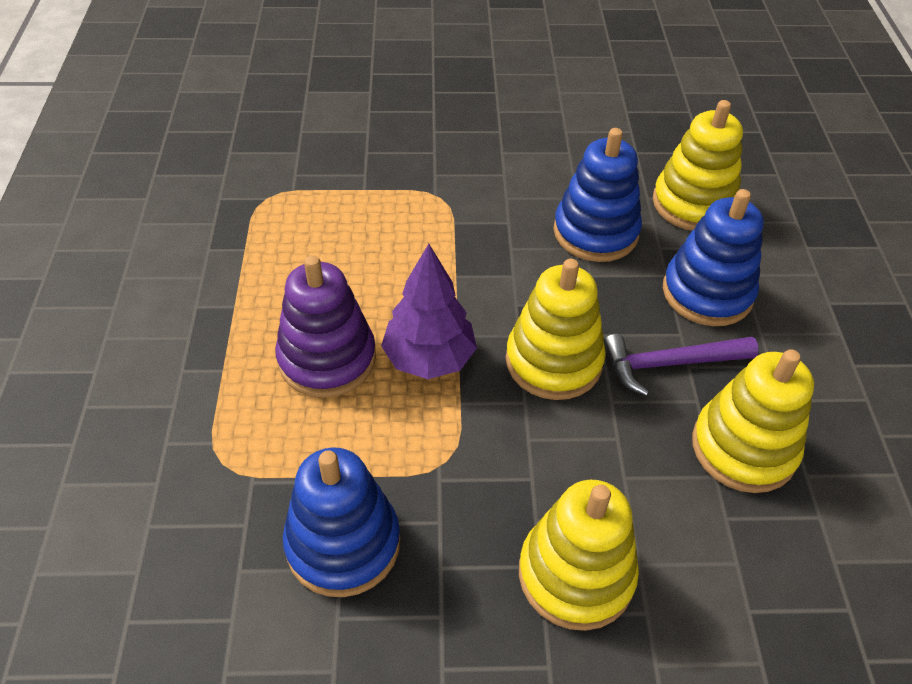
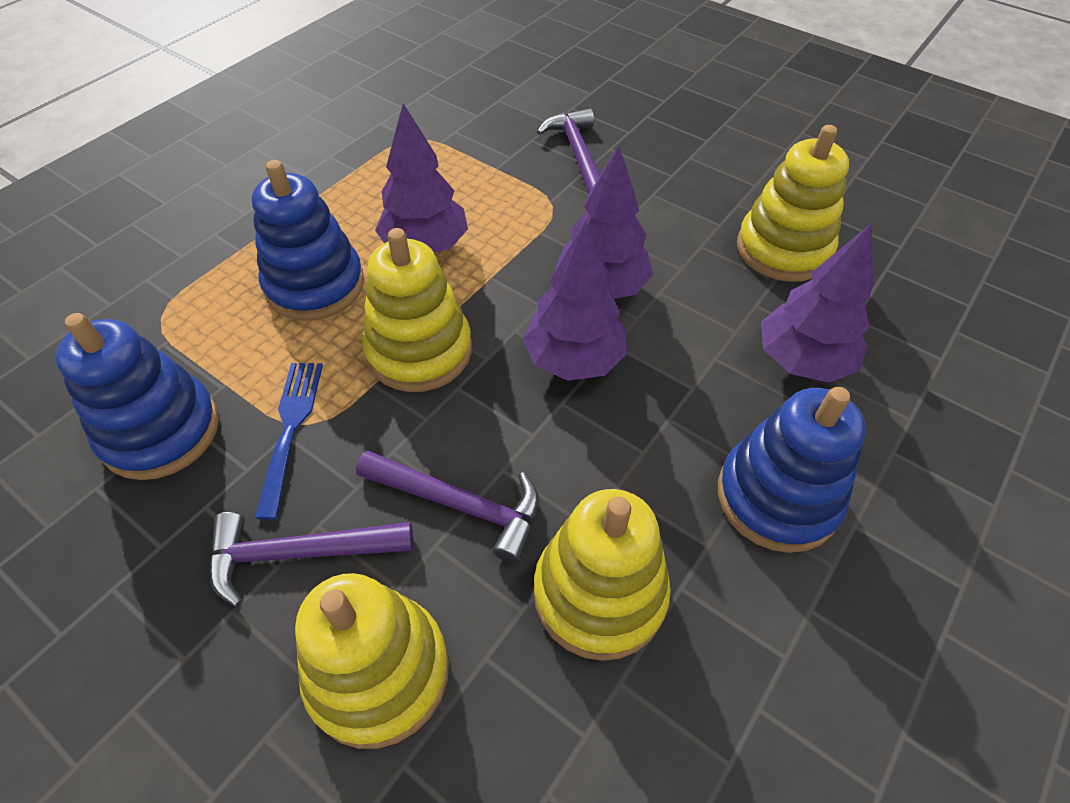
blue fork: 0 -> 1
purple hammer: 1 -> 3
purple stacking toy: 1 -> 0
purple tree: 1 -> 4

